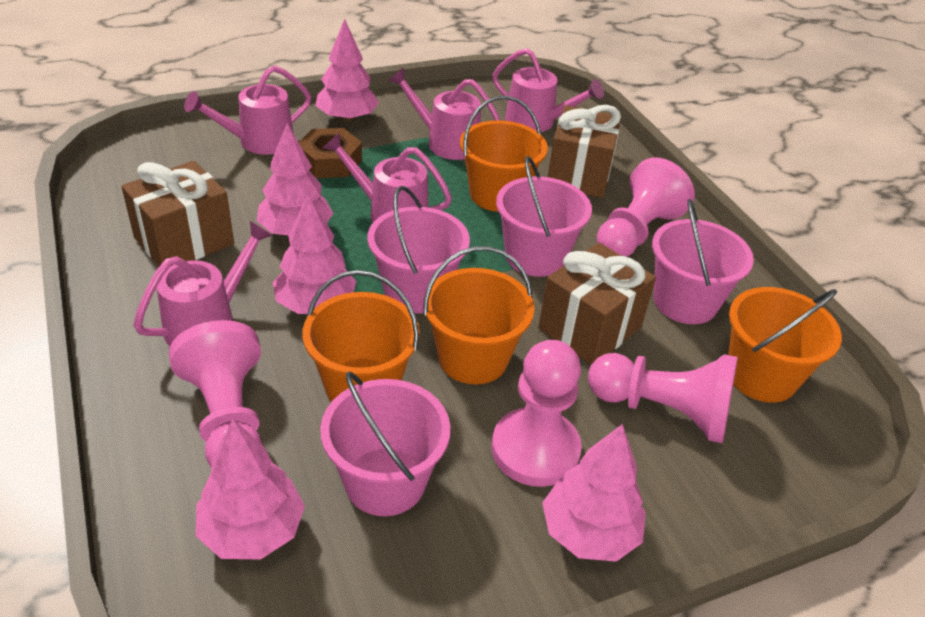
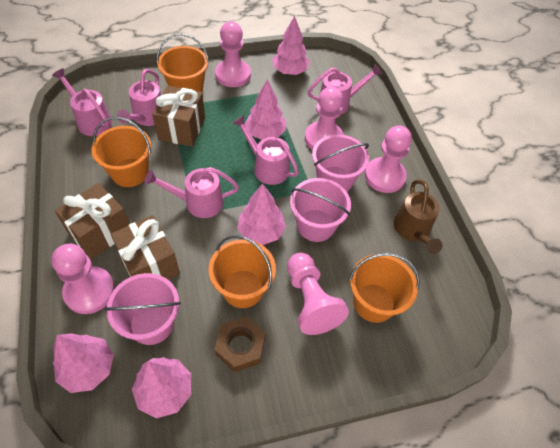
brown watering can: 0 -> 1
pink bucket: 4 -> 3
pink pawn: 4 -> 5

